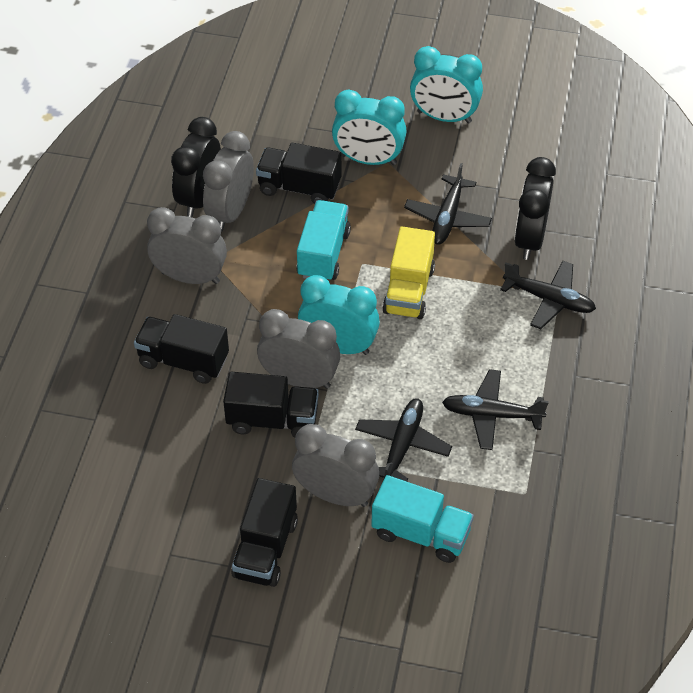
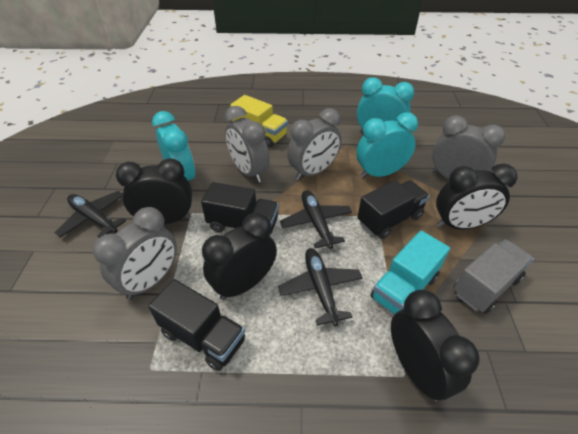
black clock: 2 -> 4
black plane: 4 -> 3
black truck: 4 -> 3
grey truck: 0 -> 1
turquoise truck: 2 -> 1

